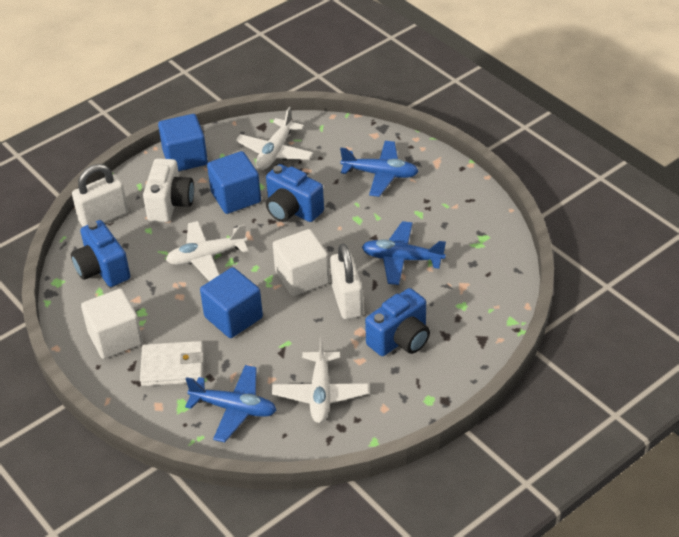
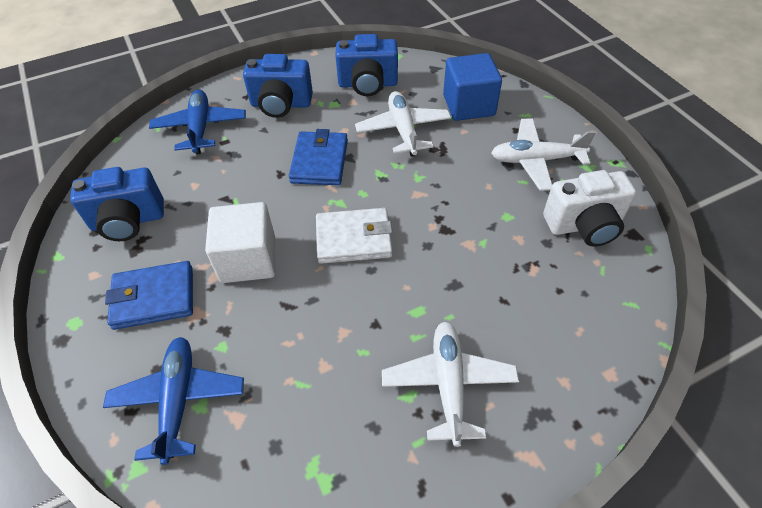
blue cube: 3 -> 1
blue plane: 3 -> 2
blue wallet: 0 -> 2
white cube: 2 -> 1
white padlock: 2 -> 0

